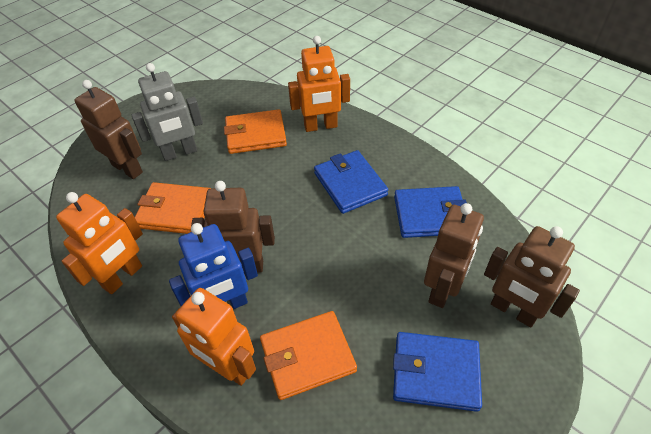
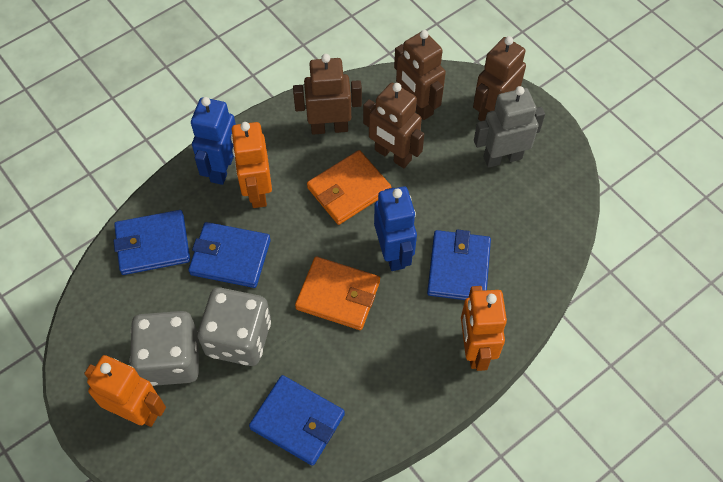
blue robot: 1 -> 2
blue wallet: 3 -> 4
grey dice: 0 -> 2
orange wallet: 3 -> 2

